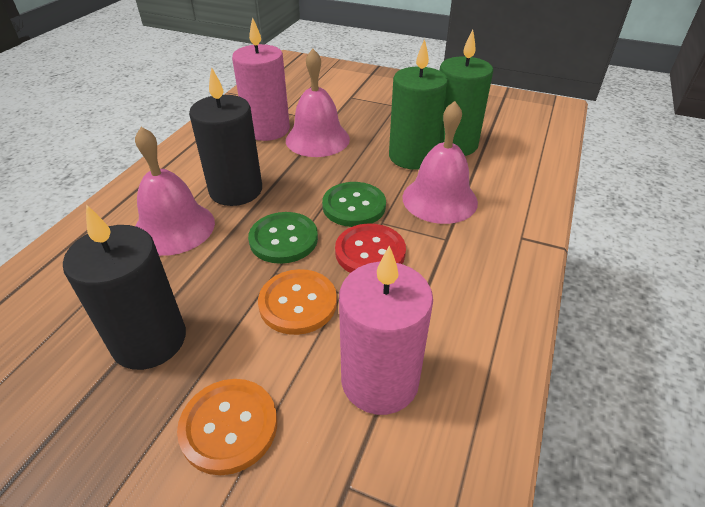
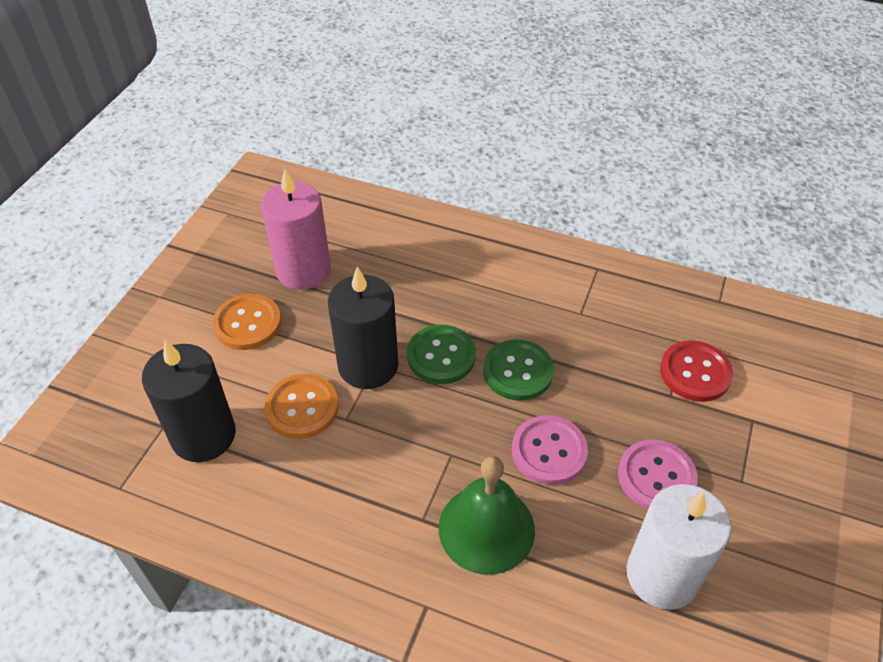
green bell: 0 -> 1
green candle: 2 -> 0
pink bell: 3 -> 0
pink button: 0 -> 2
pink candle: 2 -> 1
white candle: 0 -> 1

